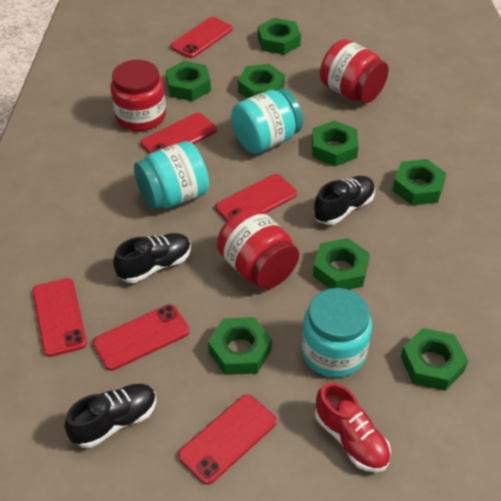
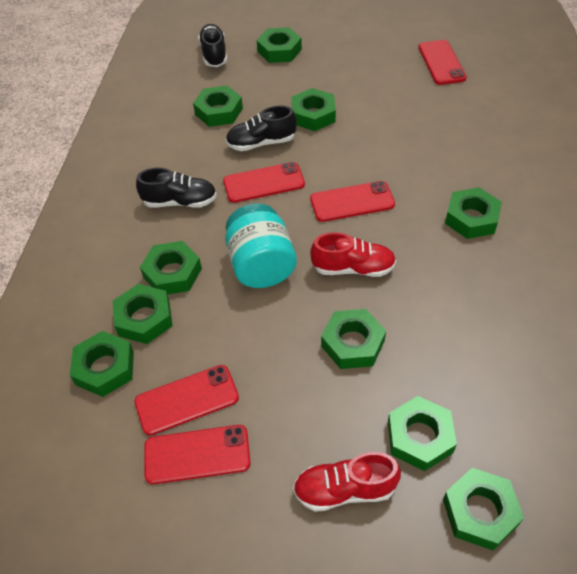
green nut: 8 -> 10
red jar: 3 -> 0
red phone: 6 -> 5
red shoe: 1 -> 2
turquoise jar: 3 -> 1

